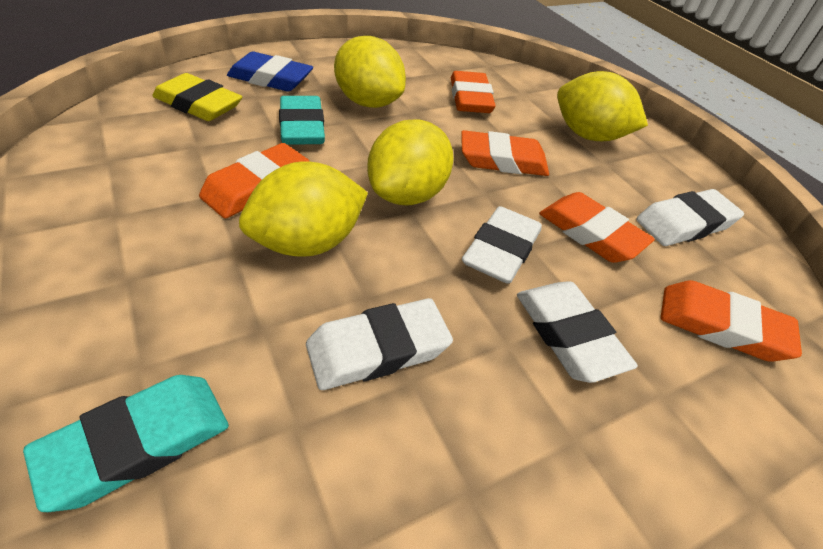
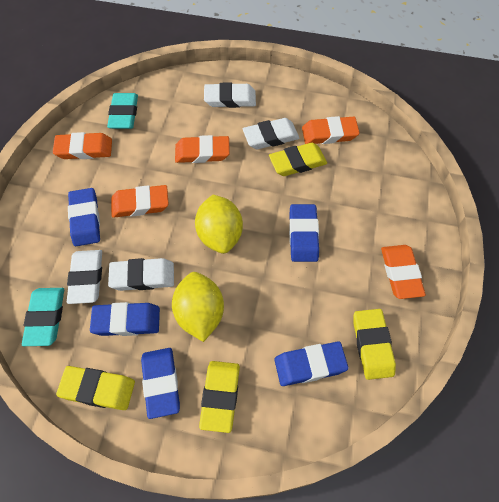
blue eraser: 1 -> 5
yellow eraser: 1 -> 4
yellow lemon: 4 -> 2

